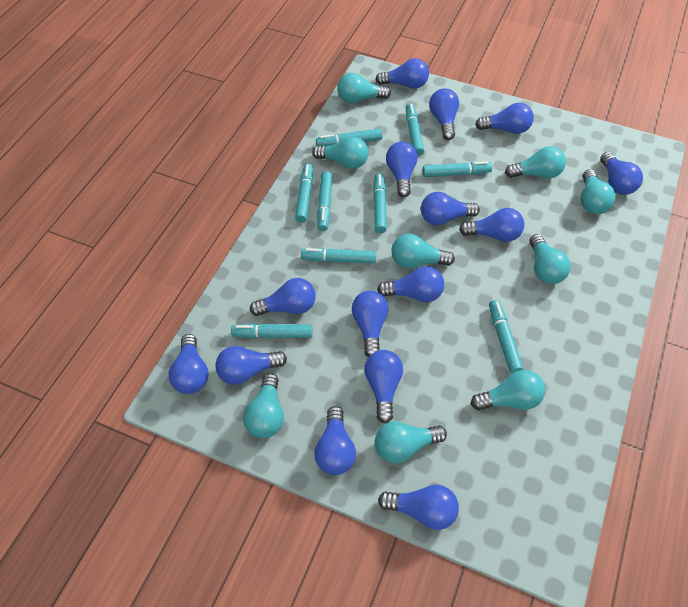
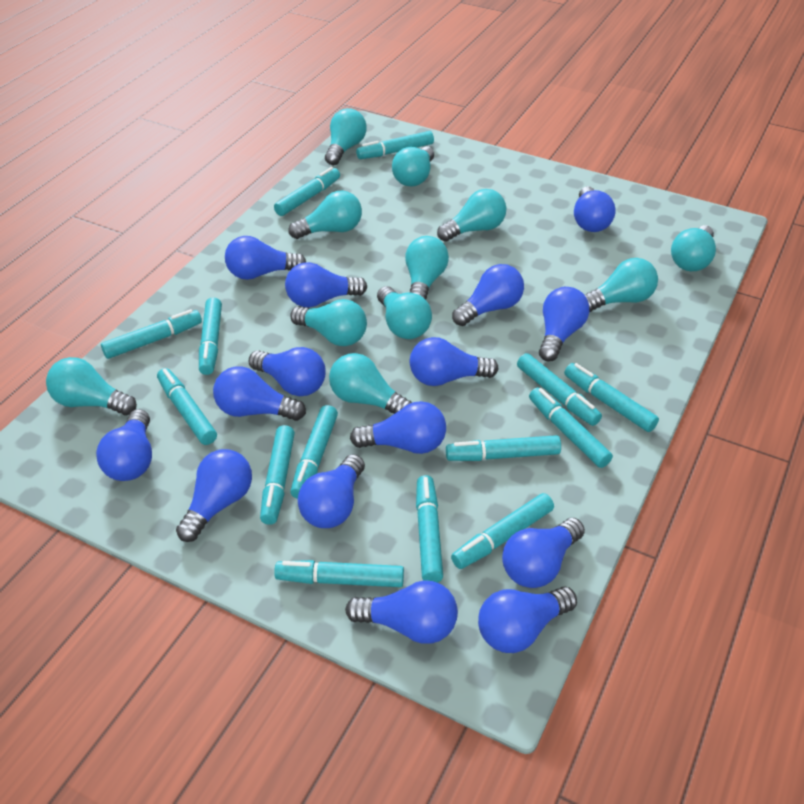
turquoise light bulb: 9 -> 11
turquoise marker: 9 -> 14

